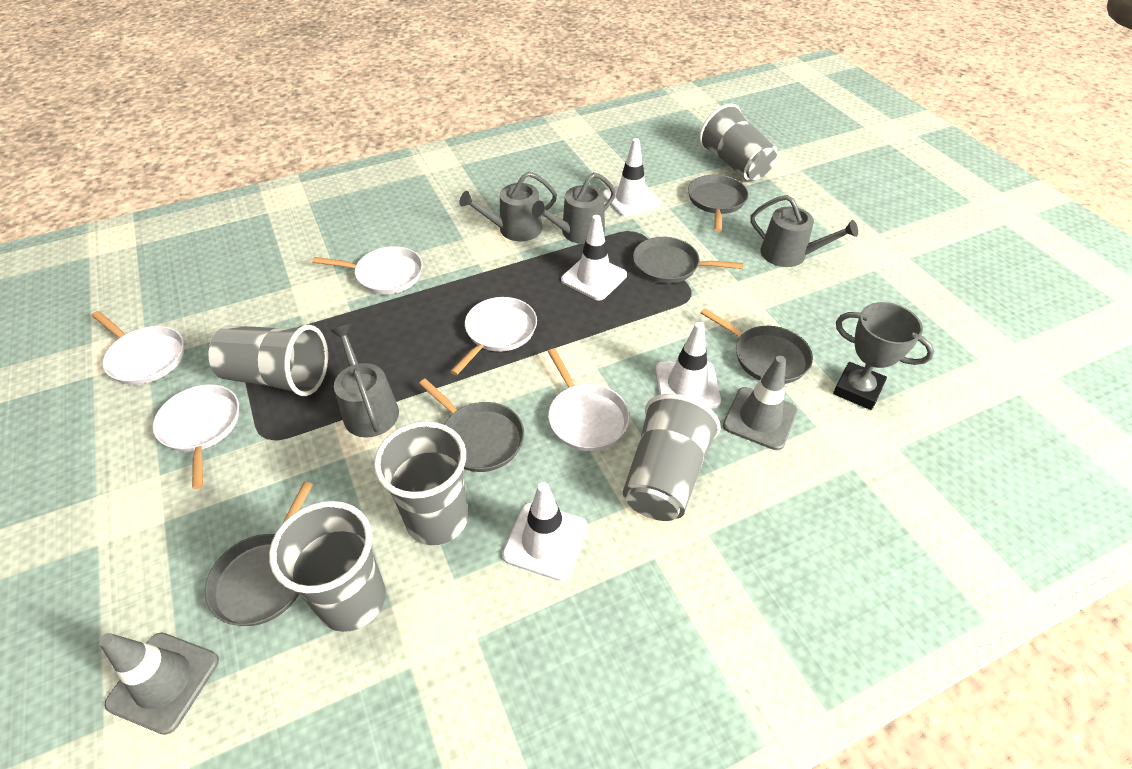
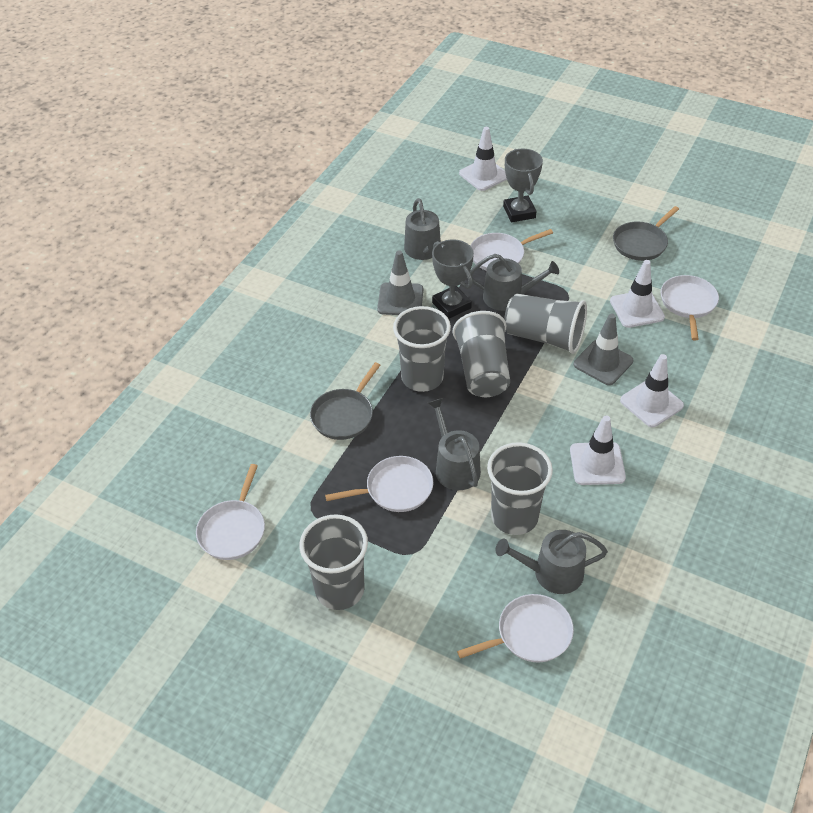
grey pan: 5 -> 2
grey trophy: 1 -> 2

